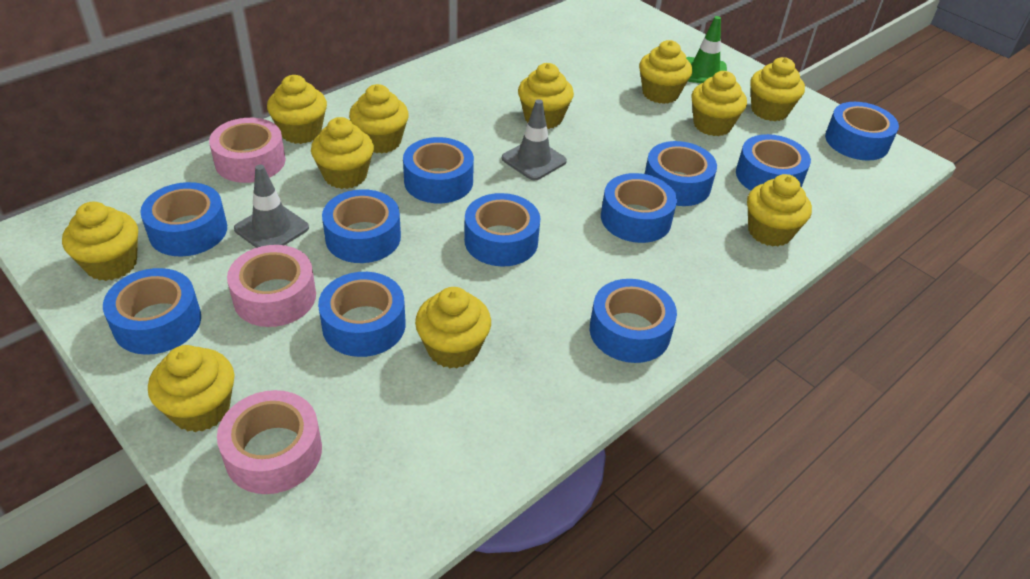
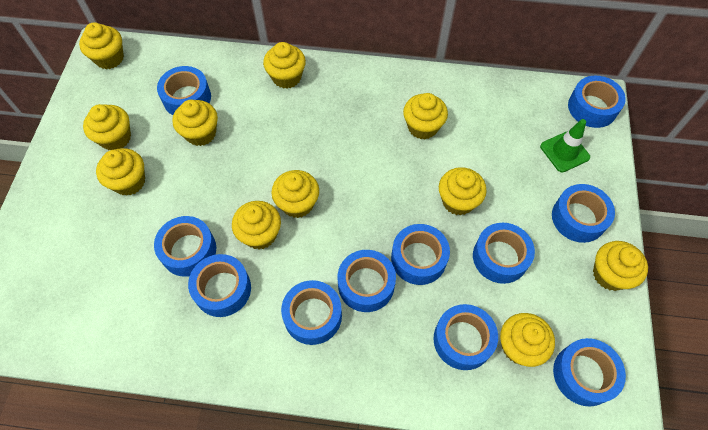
grey traffic cone: 2 -> 0
pink tape: 3 -> 0

